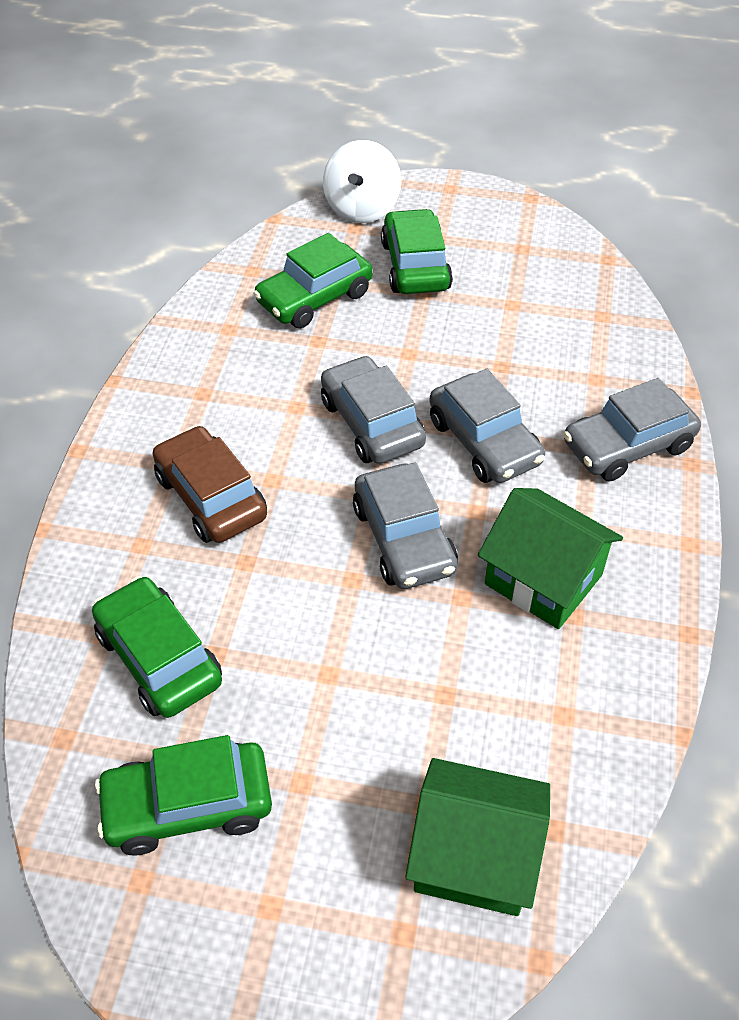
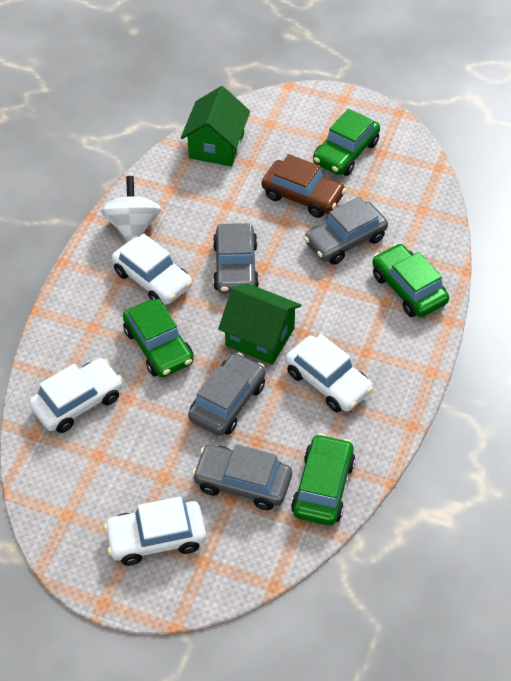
white car: 0 -> 4

